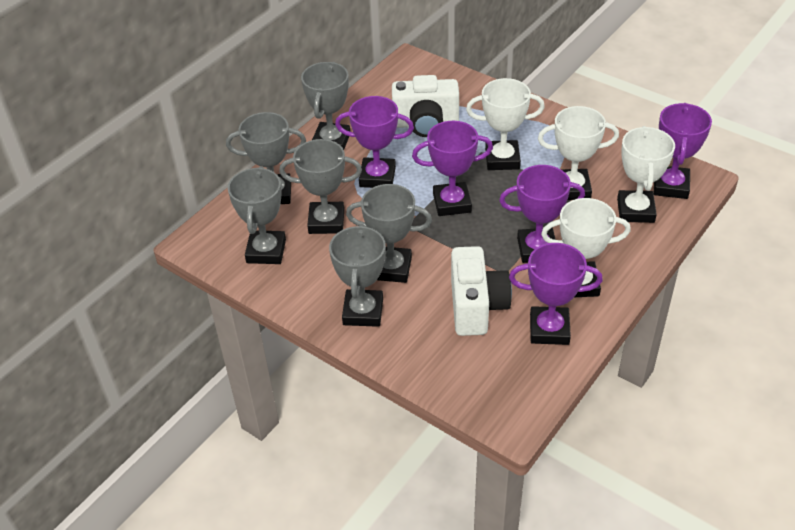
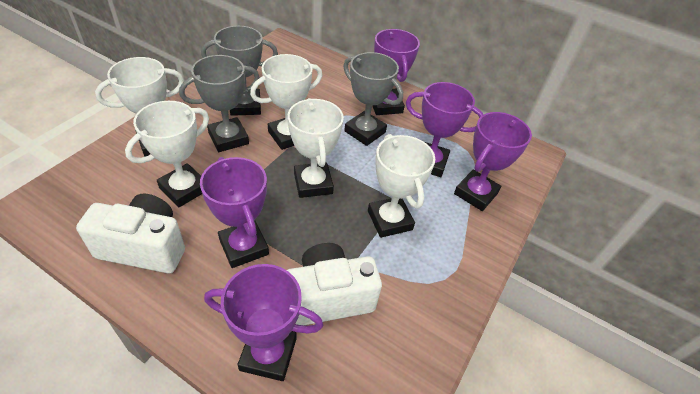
grey trophy: 6 -> 3
white trophy: 4 -> 5

